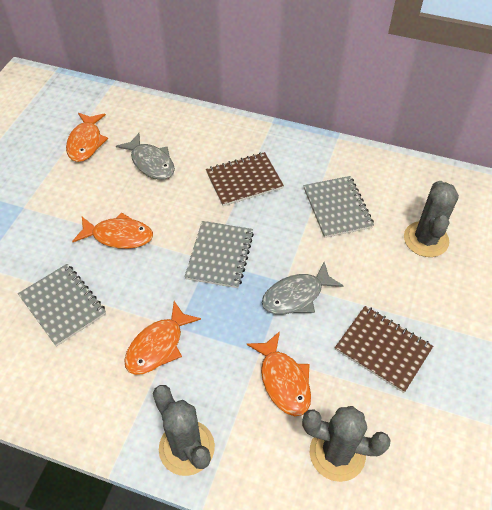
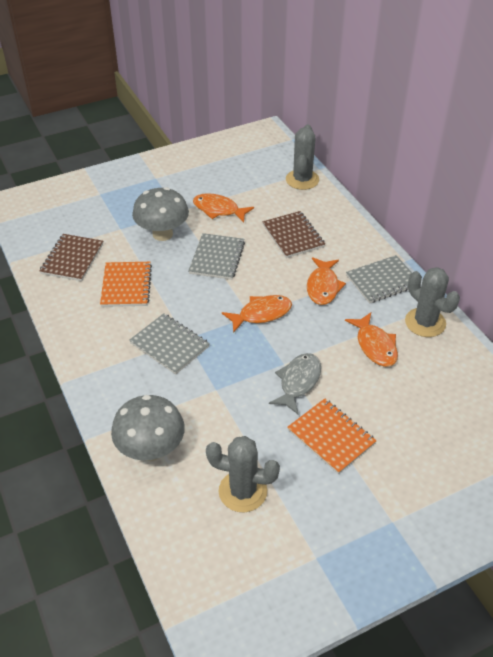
grey fish: 2 -> 1
grey mushroom: 0 -> 2
orange notebook: 0 -> 2

